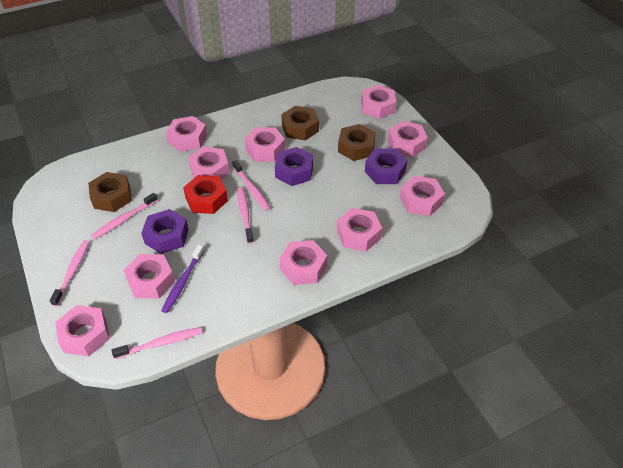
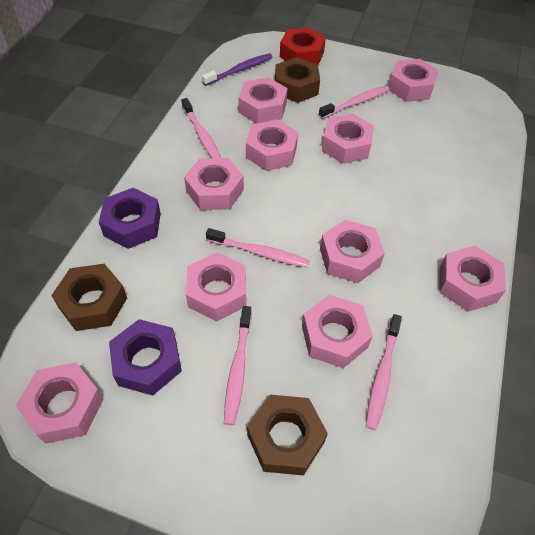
purple nut: 3 -> 2

